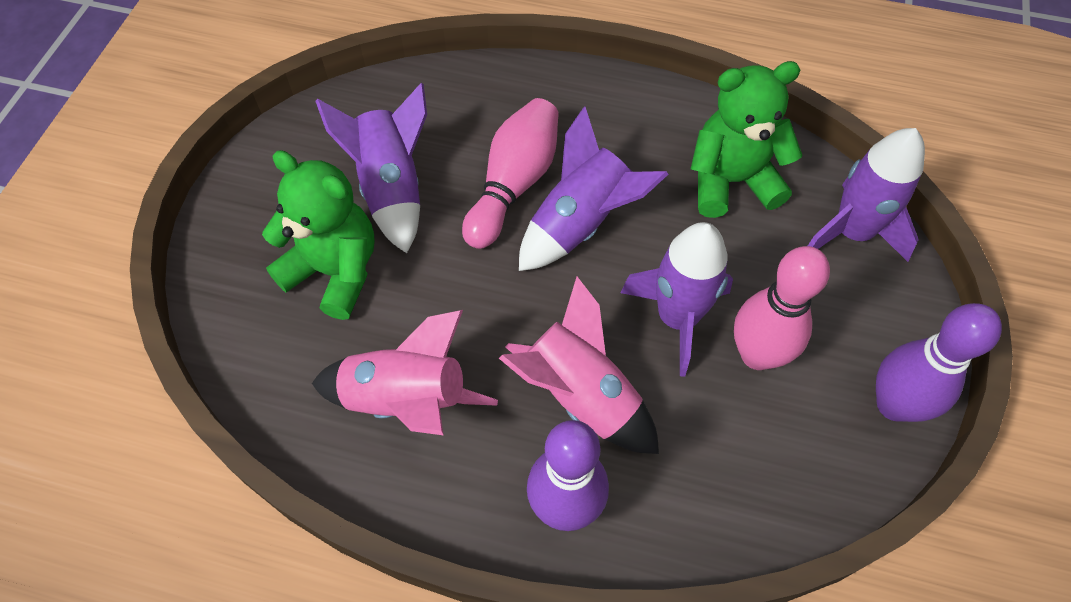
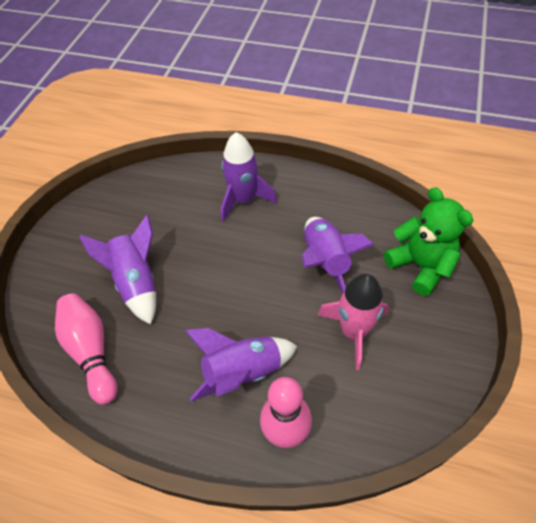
green teddy bear: 2 -> 1
pink rocket: 2 -> 1
purple bowling pin: 2 -> 0

